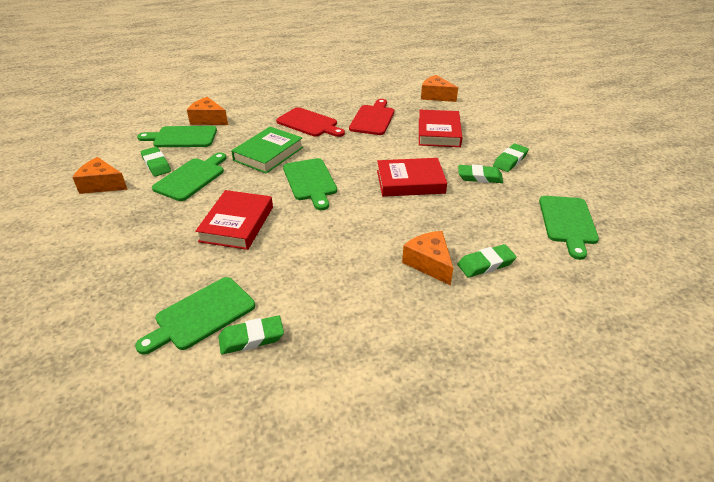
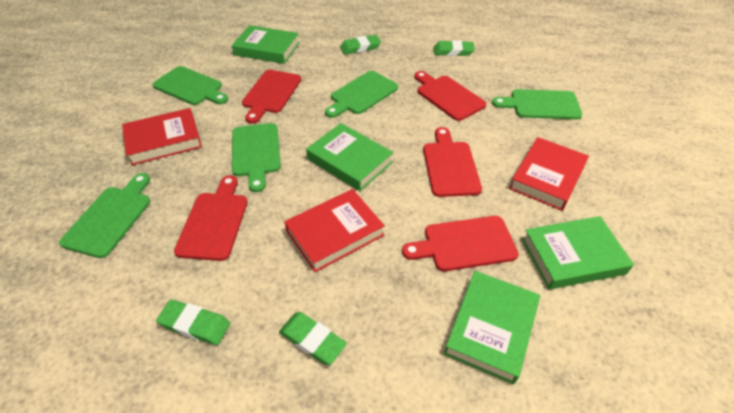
green book: 1 -> 4
green eraser: 5 -> 4
orange cheese: 4 -> 0
red cutting board: 2 -> 5

